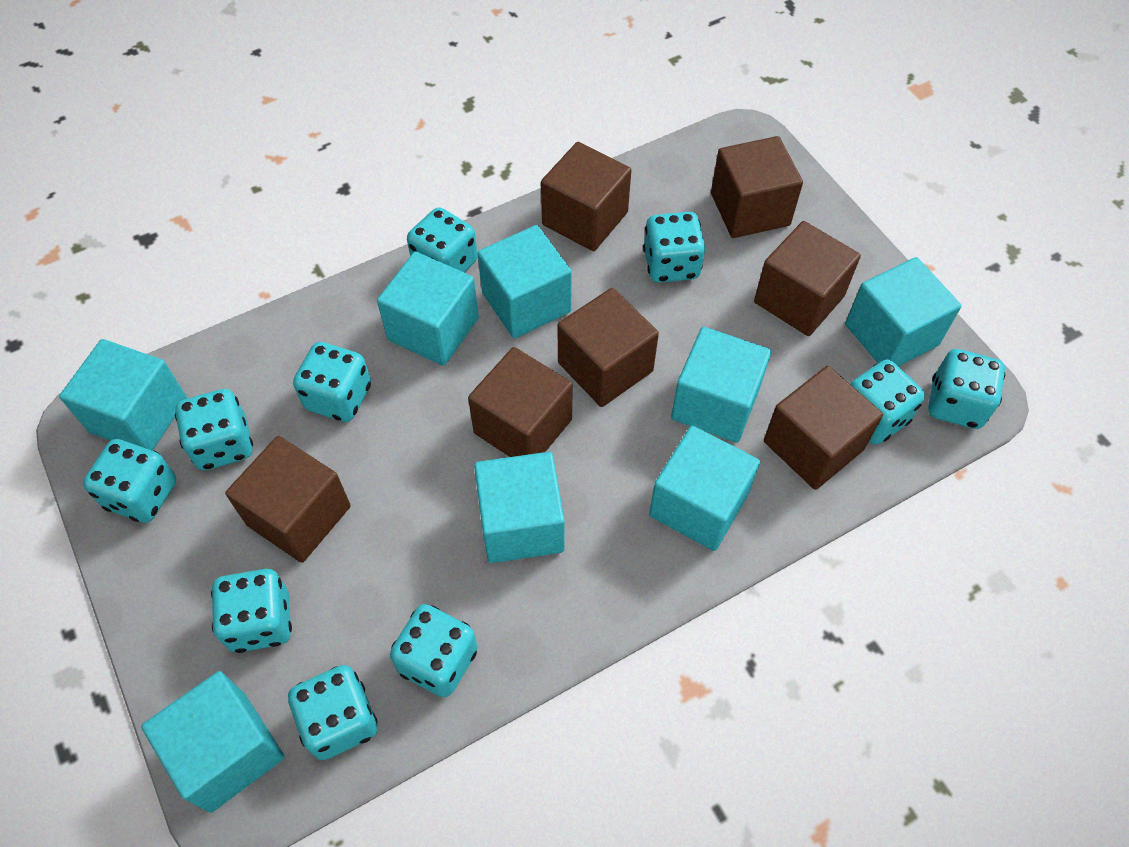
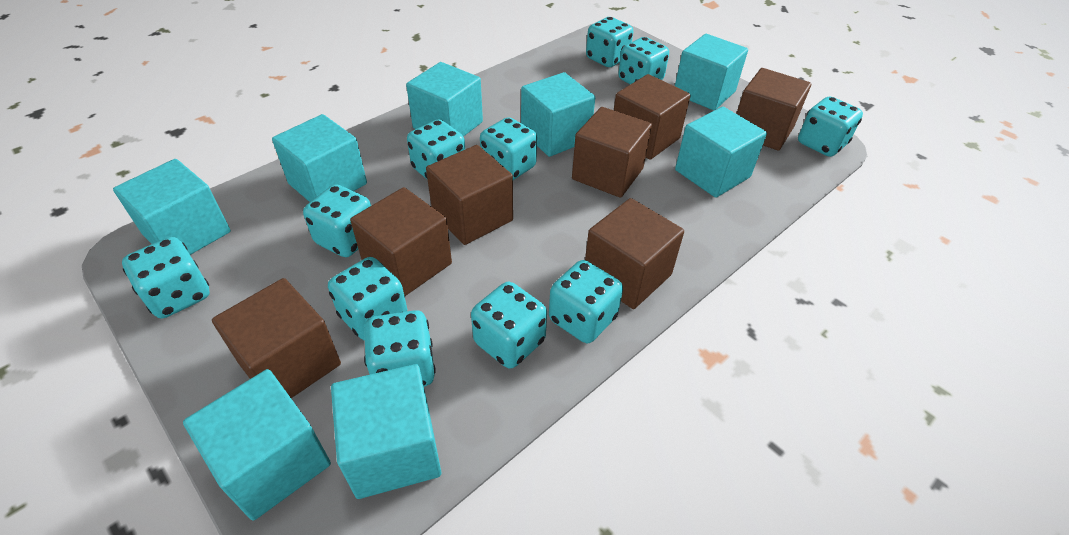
turquoise dice: 10 -> 11

